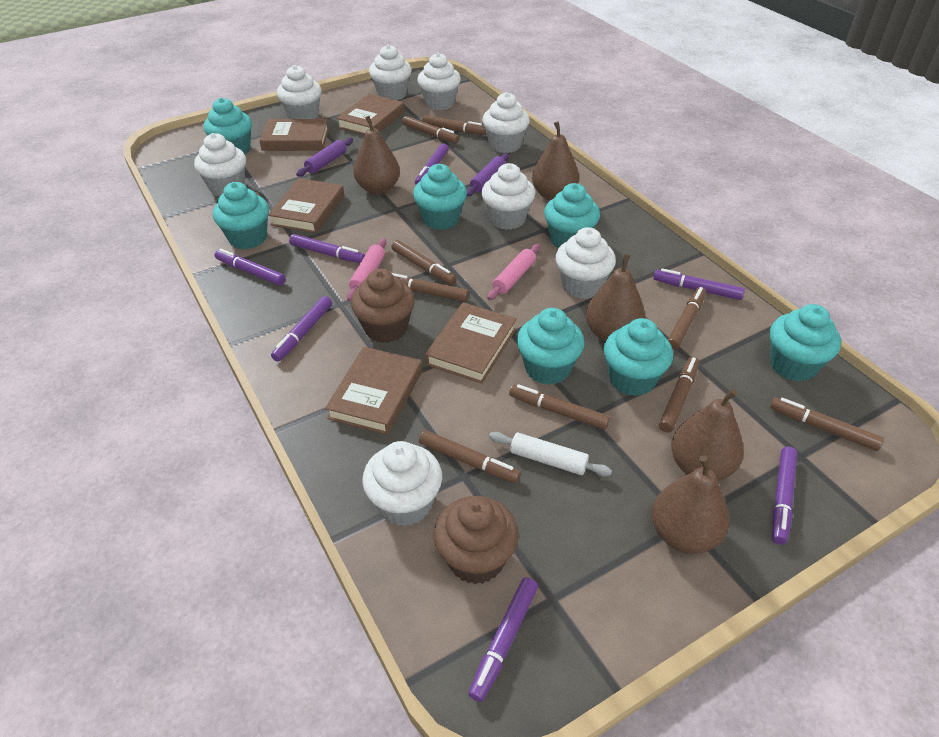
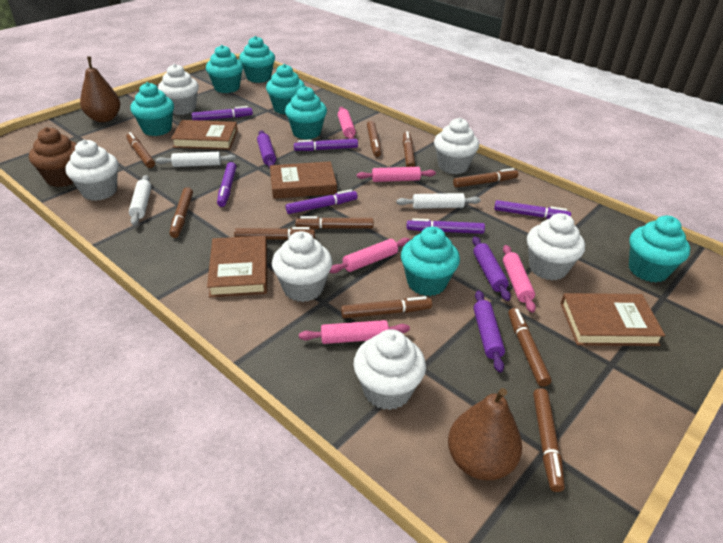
brown book: 5 -> 4
brown cupcake: 2 -> 1
brown marker: 9 -> 10
brown pear: 5 -> 2
pink rolling pin: 2 -> 5
purple marker: 7 -> 6
purple rolling pin: 2 -> 3
white cupcake: 8 -> 6
white rolling pin: 1 -> 3

